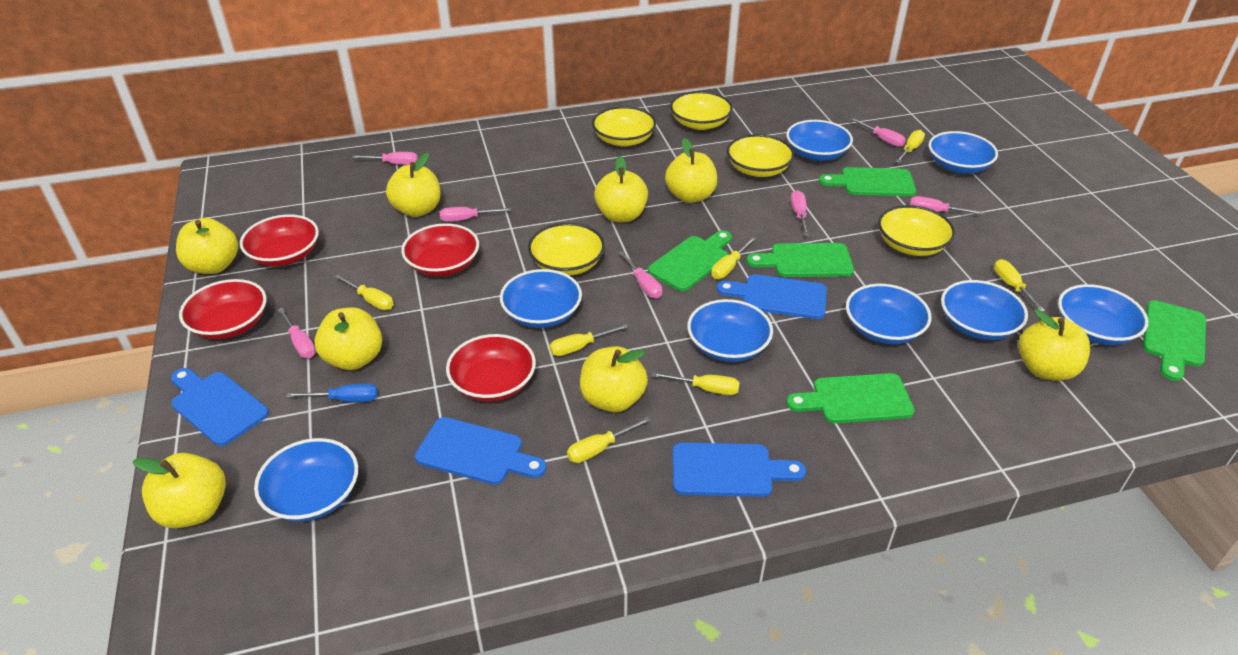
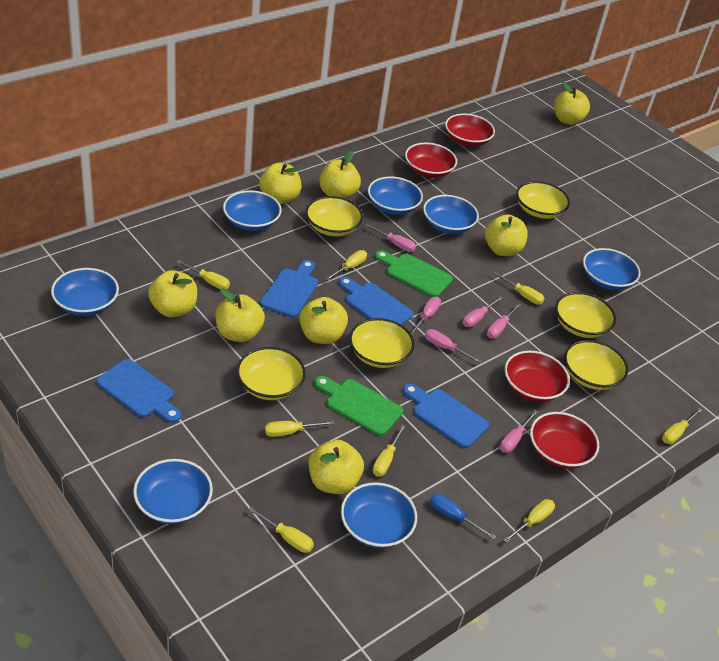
blue bowl: 8 -> 7
green cutting board: 5 -> 2
pink screwdriver: 7 -> 6
yellow bowl: 5 -> 6
yellow screwdriver: 7 -> 8

